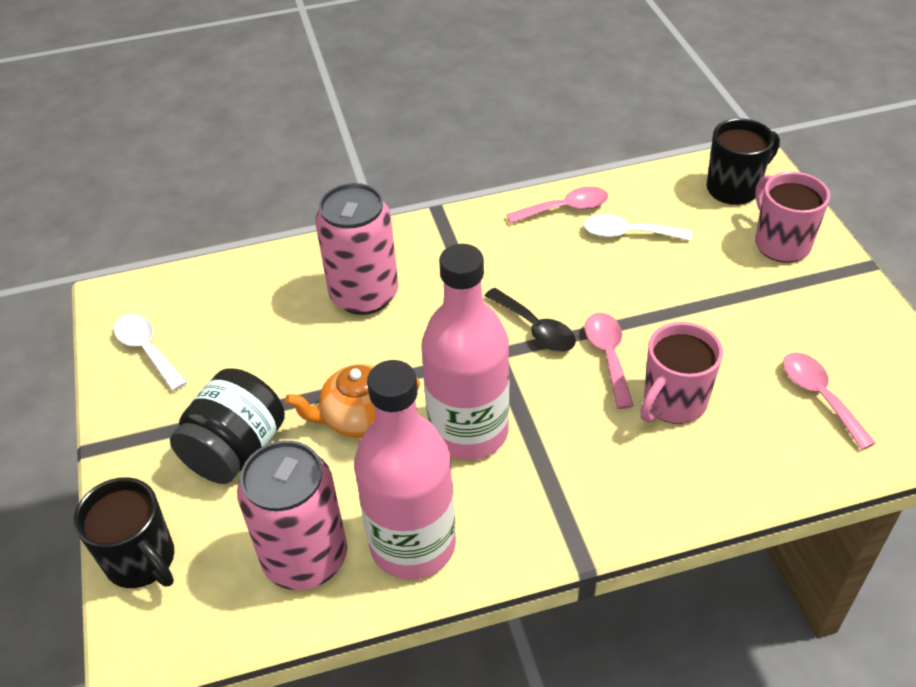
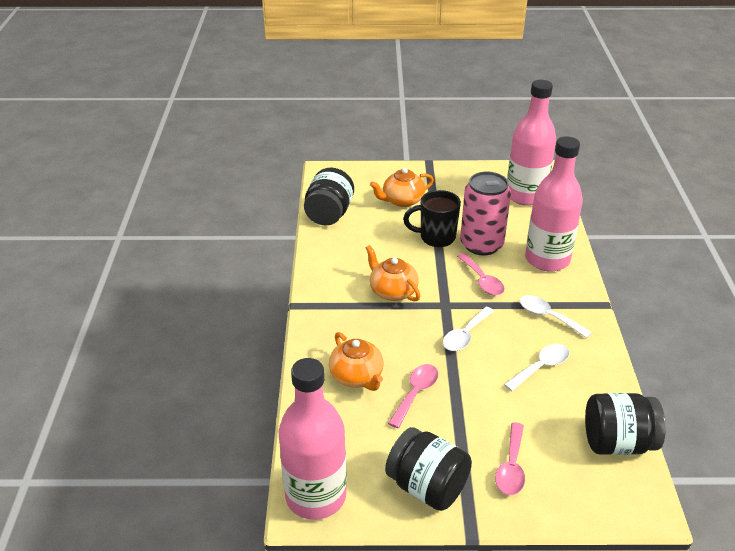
black jar: 1 -> 3
black mug: 2 -> 1
black spoon: 1 -> 0
orange teapot: 1 -> 3
pink bottle: 2 -> 3
pink can: 2 -> 1
pink mug: 2 -> 0
white spoon: 2 -> 3

